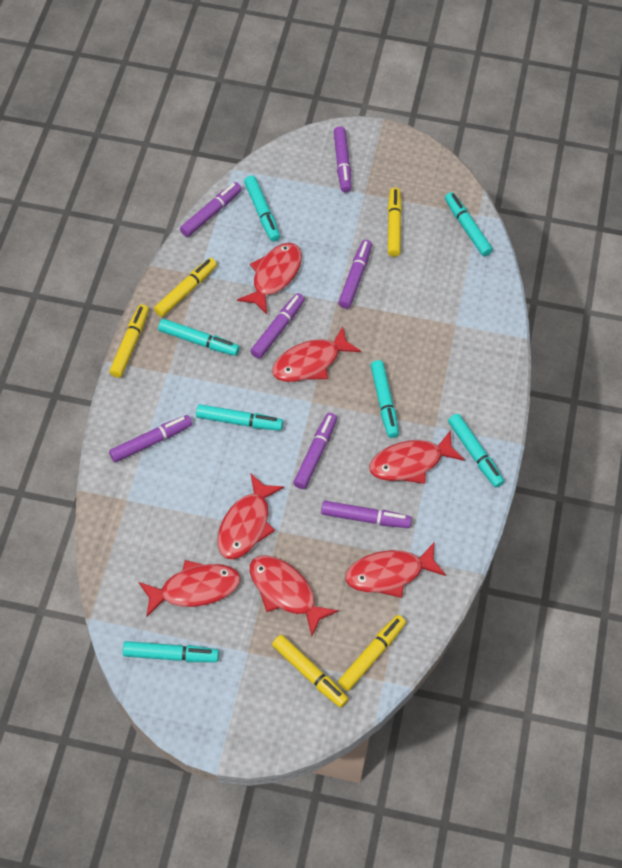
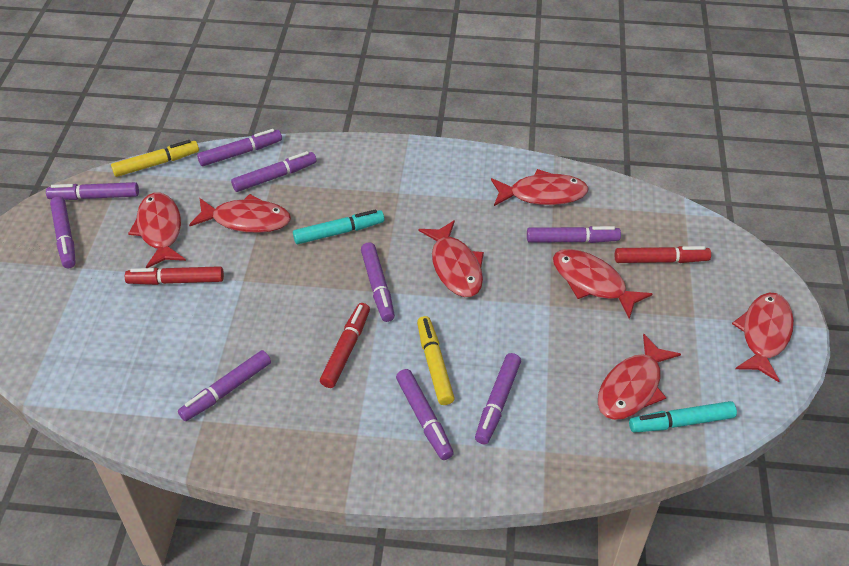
purple marker: 7 -> 9
red marker: 0 -> 3
turquoise marker: 7 -> 2
yellow marker: 5 -> 2

